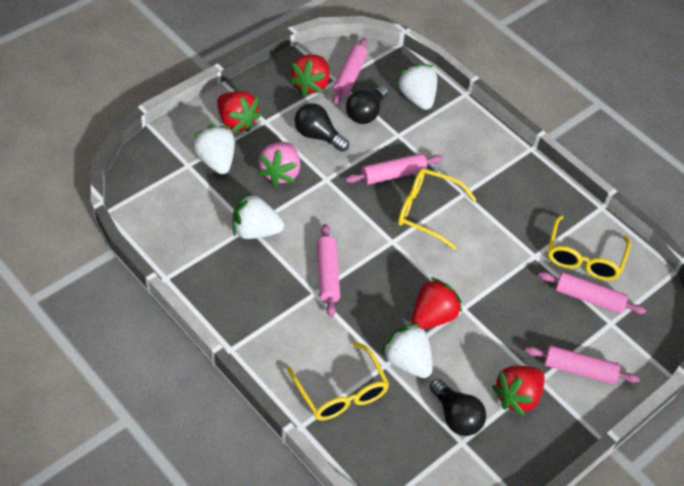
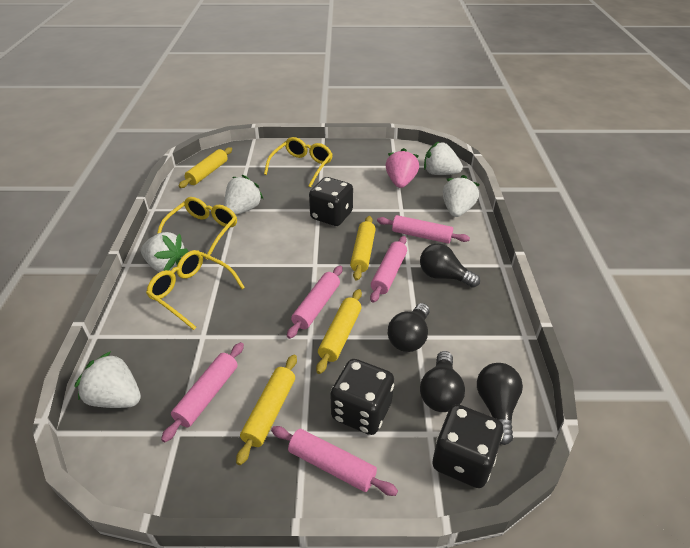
black dice: 0 -> 3
black light bulb: 3 -> 4
red strawberry: 4 -> 0
white strawberry: 4 -> 5
yellow rolling pin: 0 -> 4

